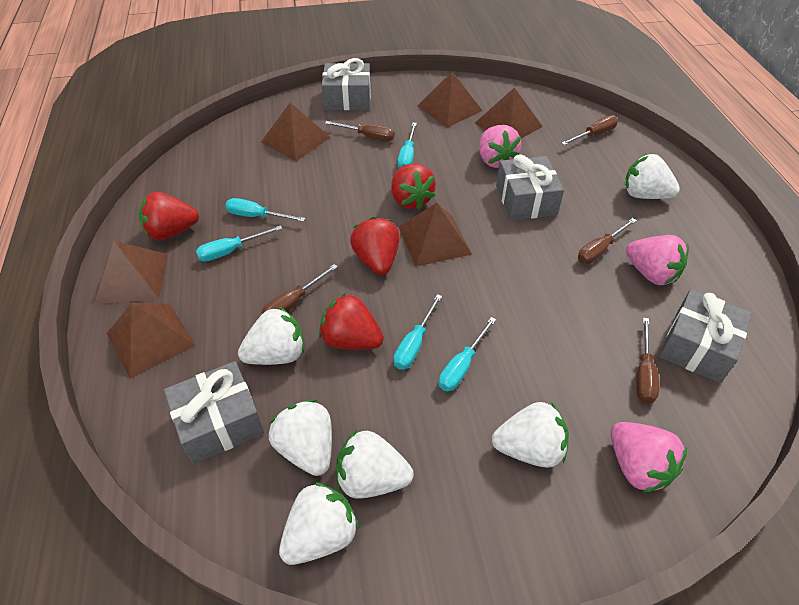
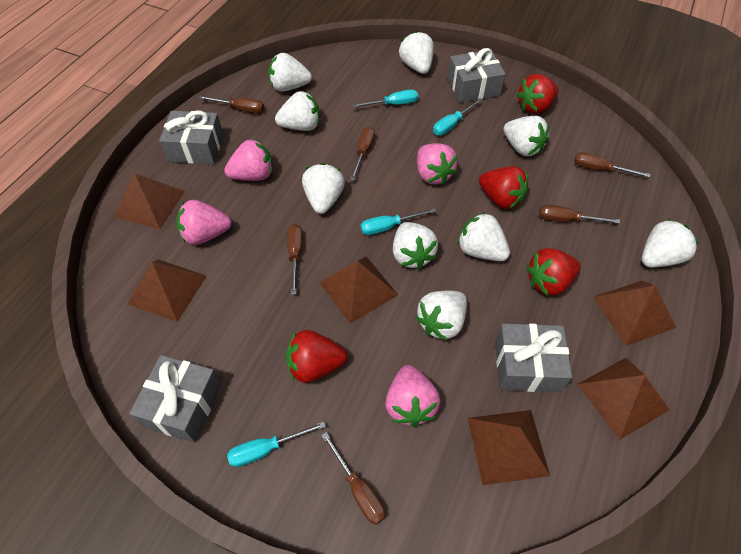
brown screwdriver: 5 -> 6
pink strawberry: 3 -> 4
turquoise screwdriver: 5 -> 4
white strawberry: 6 -> 9

